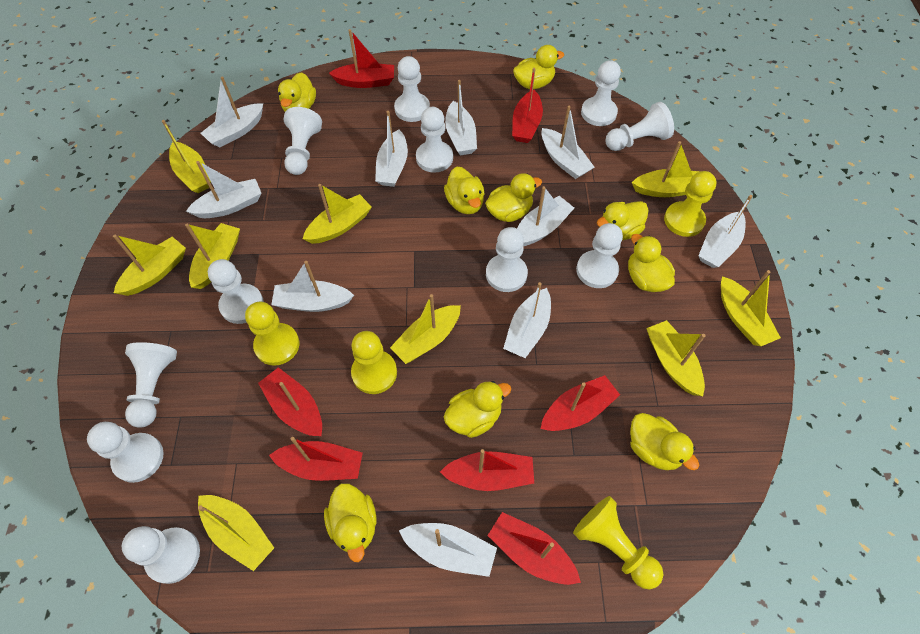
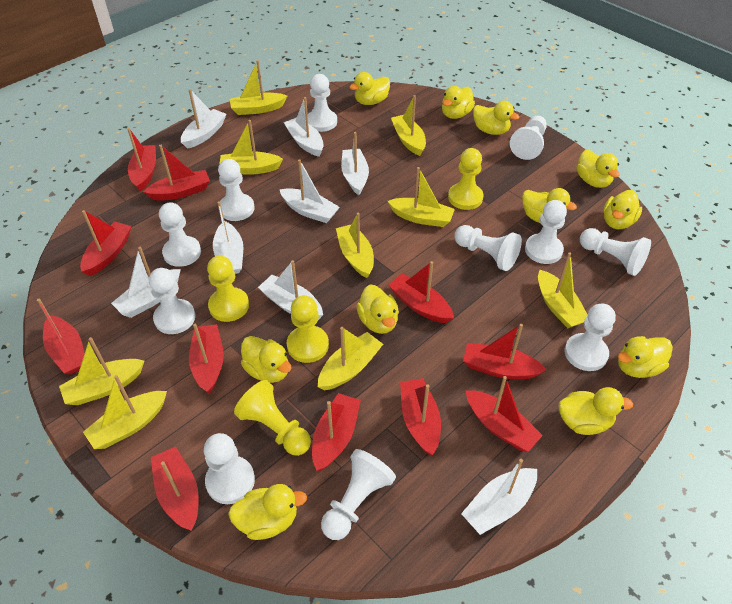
red boat: 7 -> 11
white boat: 10 -> 8
yellow duck: 9 -> 11

